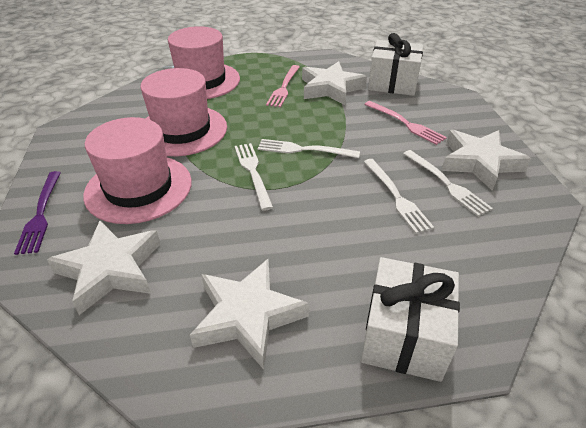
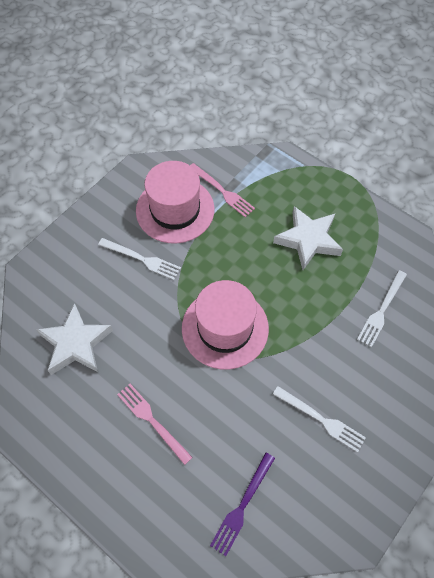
pink hat: 3 -> 2
white fork: 4 -> 3
white gift: 2 -> 0
white star: 4 -> 2

